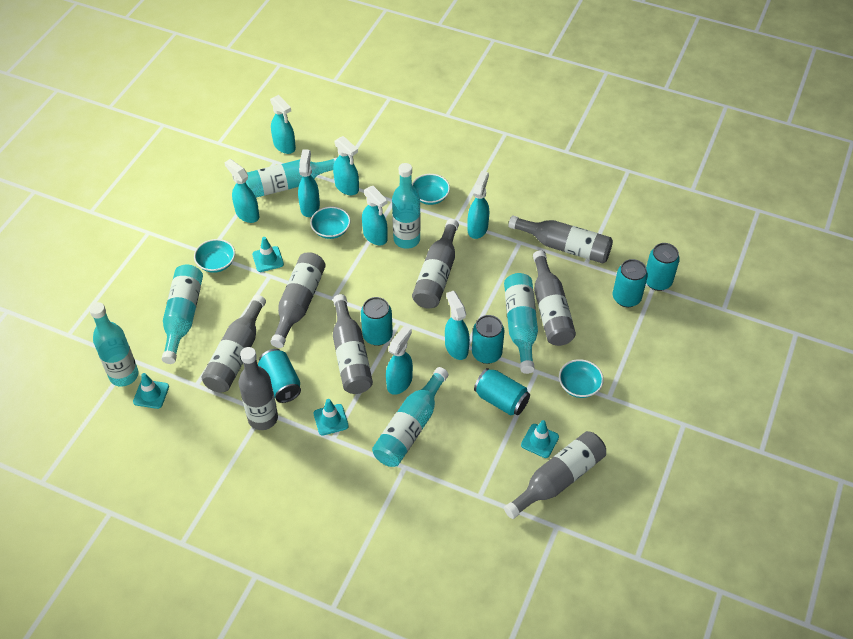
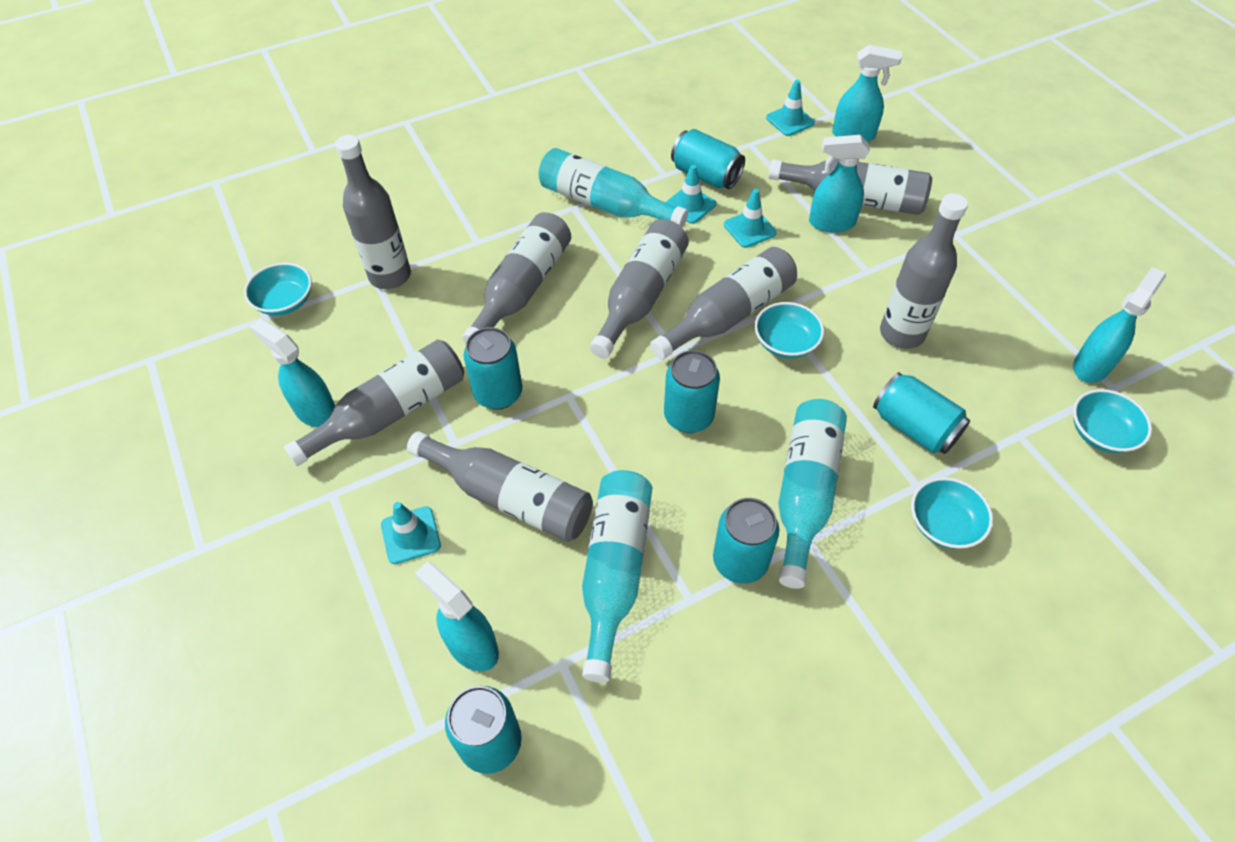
turquoise bottle: 6 -> 3
turquoise spray bottle: 8 -> 5

